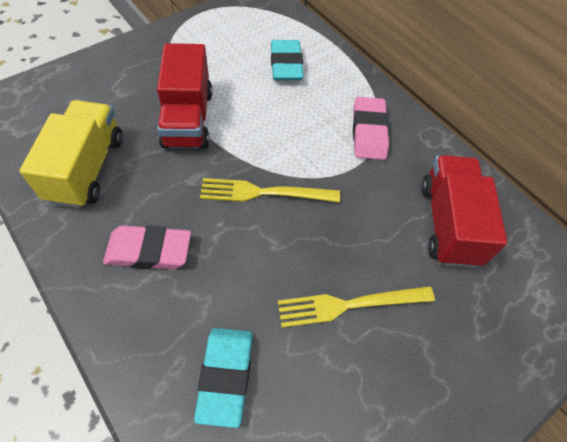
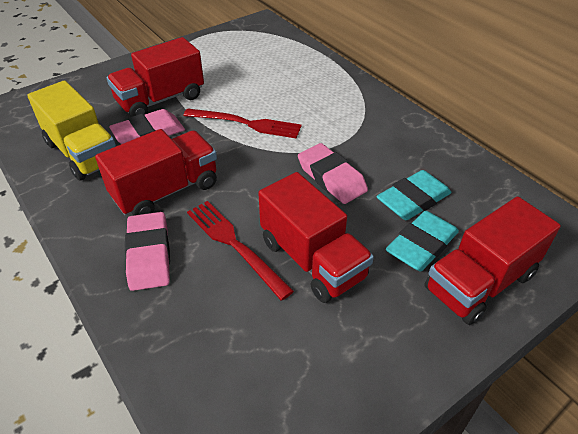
pink eraser: 2 -> 3
red fork: 0 -> 2
red truck: 2 -> 4
yellow fork: 2 -> 0

